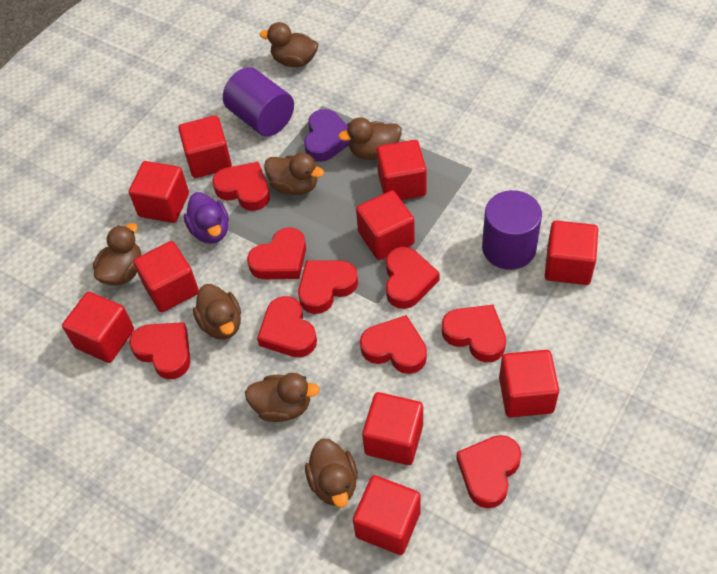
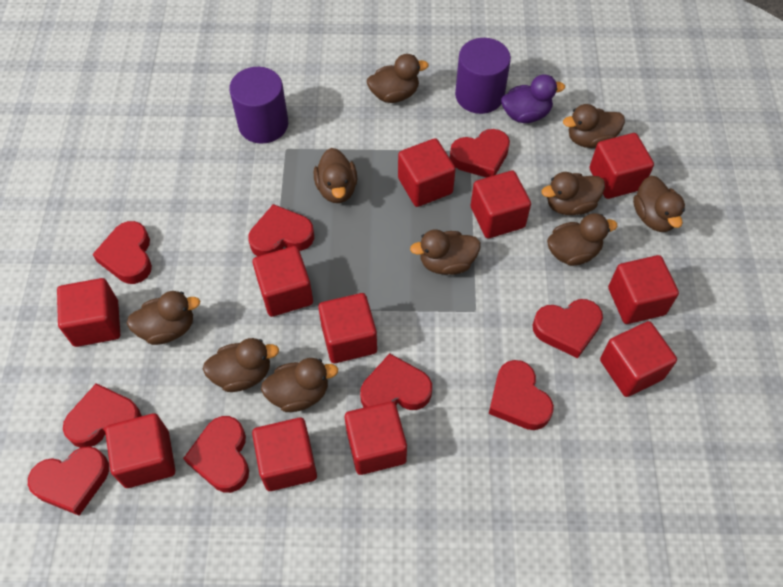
brown duck: 7 -> 10
purple heart: 1 -> 0
red cube: 10 -> 11

